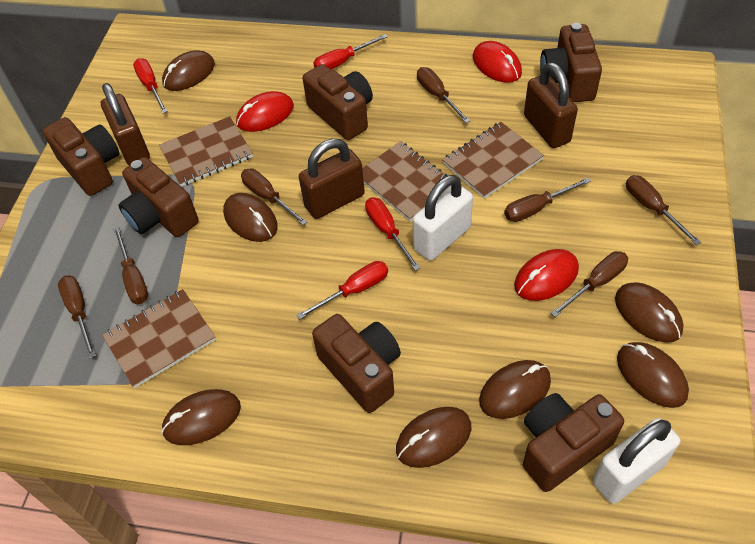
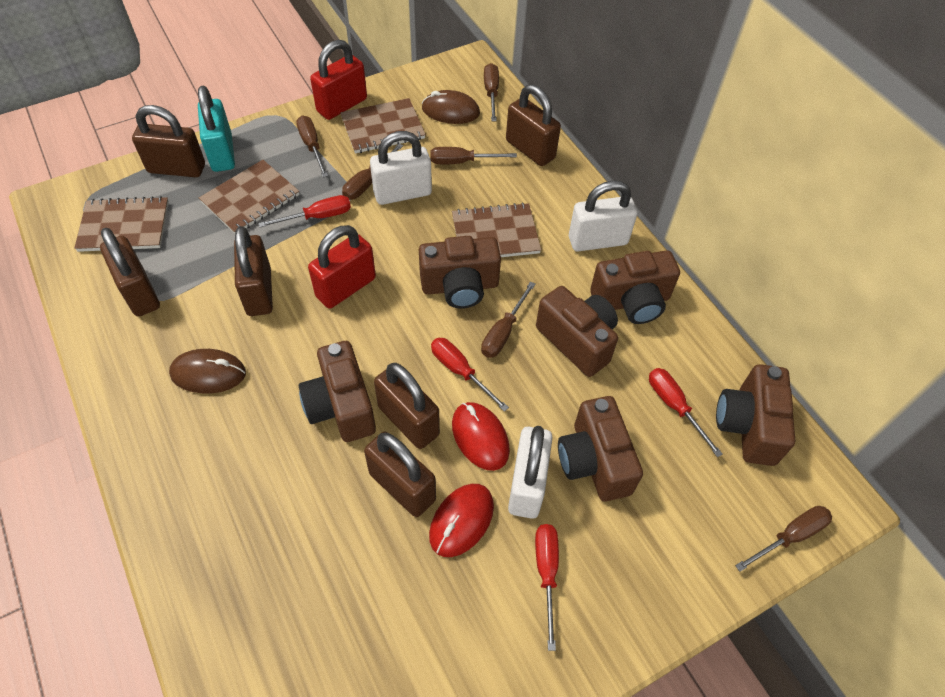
brown mouse: 7 -> 2
brown padlock: 3 -> 6
brown screwdriver: 7 -> 6
red mouse: 3 -> 2
red padlock: 0 -> 2
turquoise padlock: 0 -> 1
white padlock: 2 -> 3

